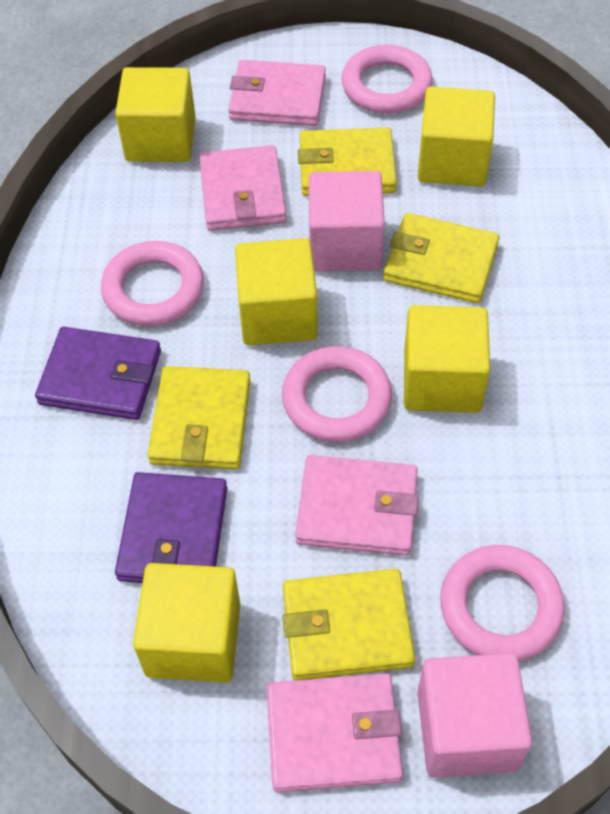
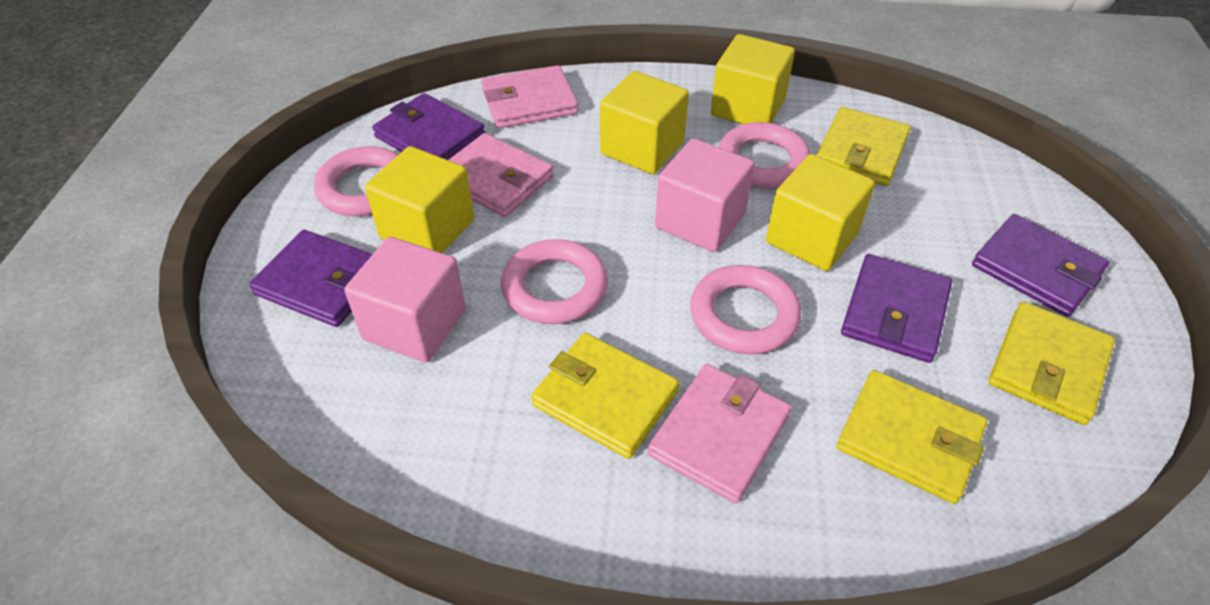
pink wallet: 4 -> 3
purple wallet: 2 -> 4
yellow cube: 5 -> 4

